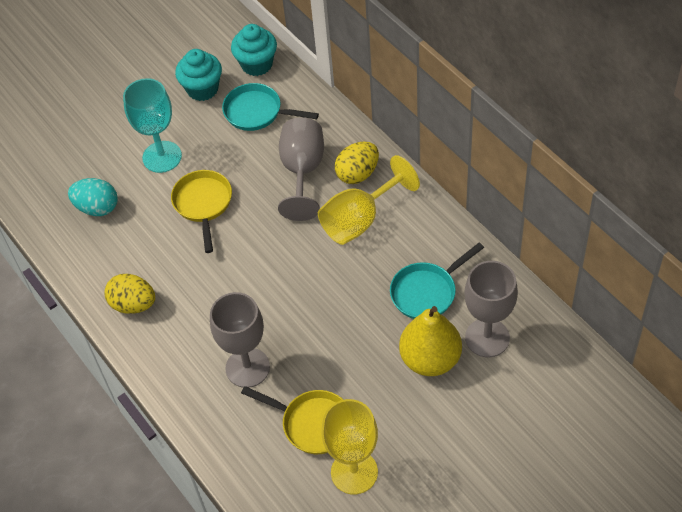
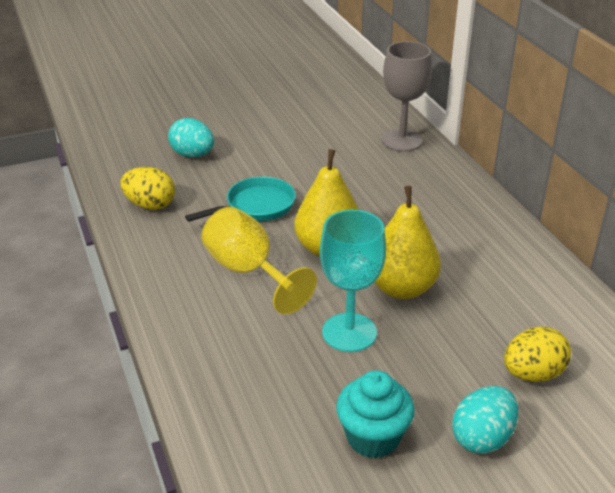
grey goblet: 3 -> 1
turquoise cupcake: 2 -> 1
turquoise egg: 1 -> 2
turquoise pan: 2 -> 1
yellow goblet: 2 -> 1
yellow pan: 2 -> 0
yellow pear: 1 -> 2

